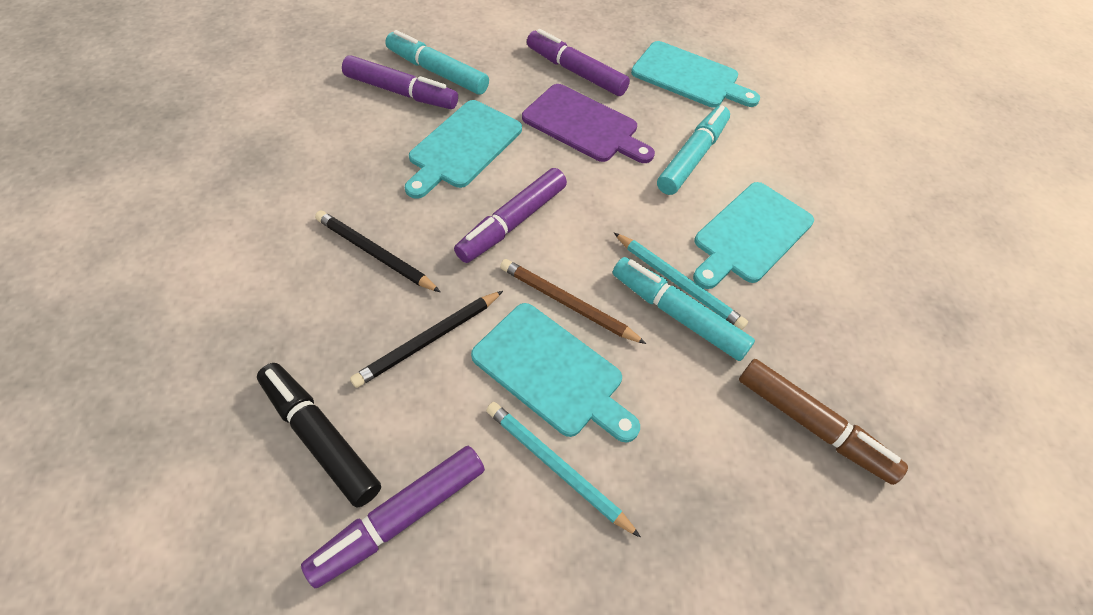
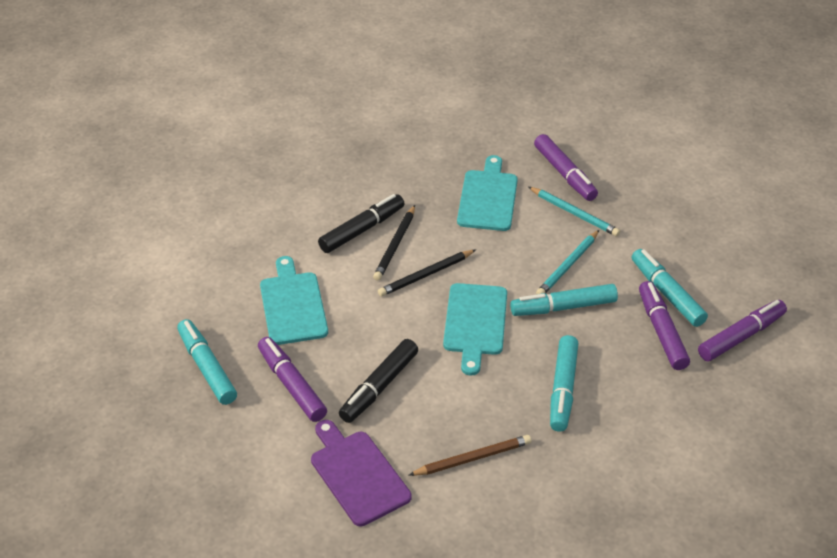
black marker: 1 -> 2
brown marker: 1 -> 0
turquoise cutting board: 4 -> 3
turquoise marker: 3 -> 4

